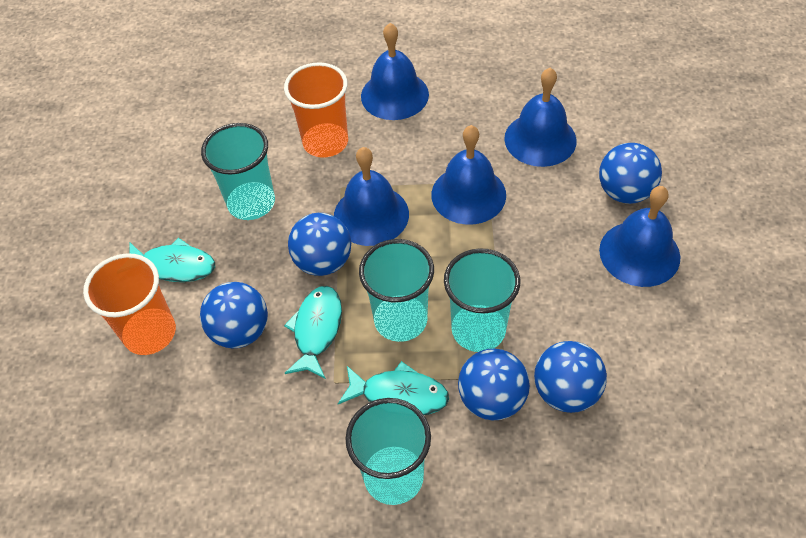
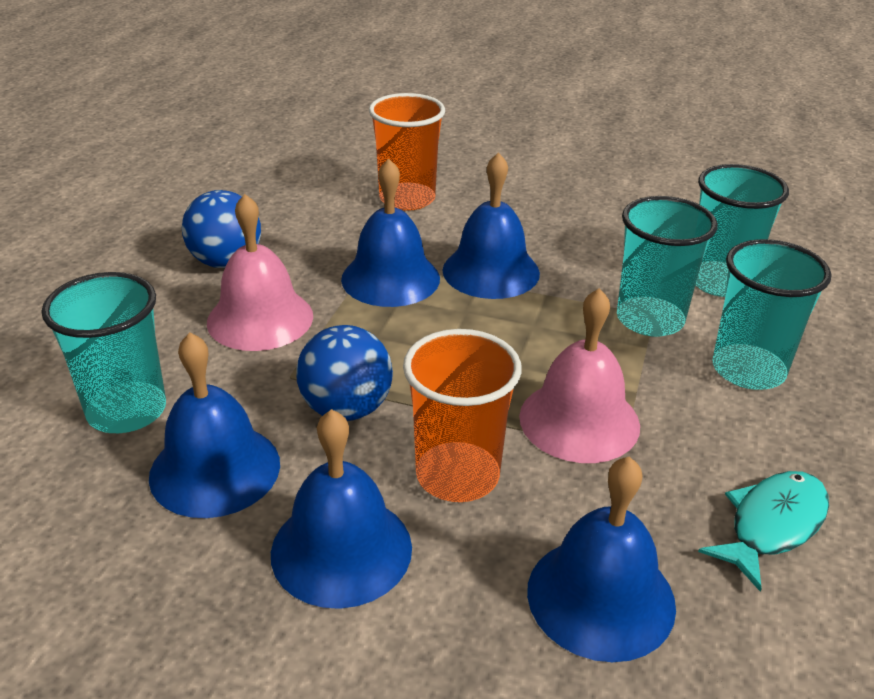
blue ball: 5 -> 2
pink bell: 0 -> 2
turquoise fish: 3 -> 1

